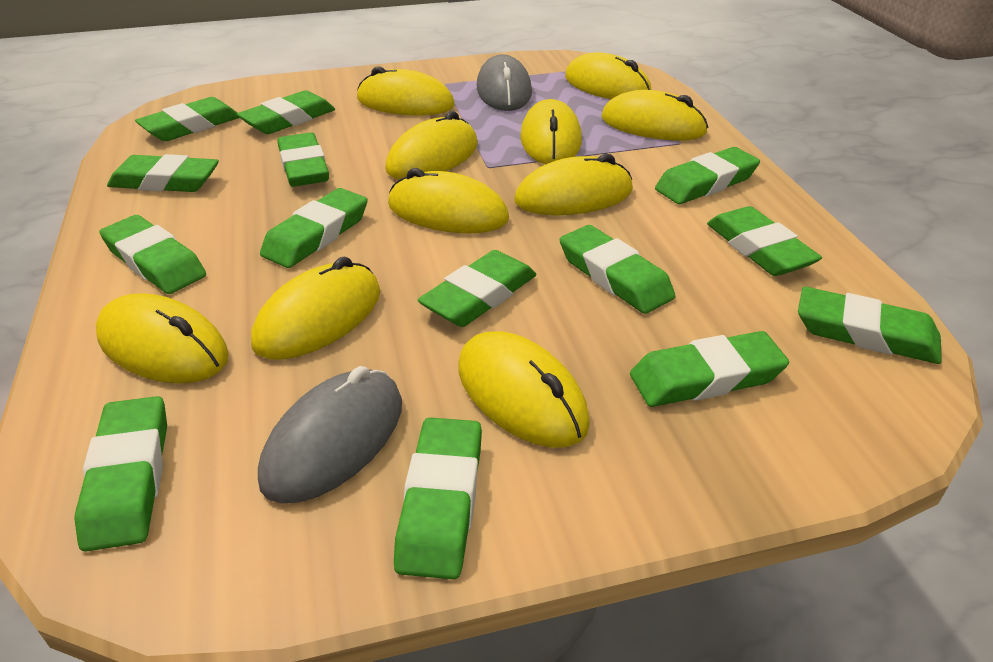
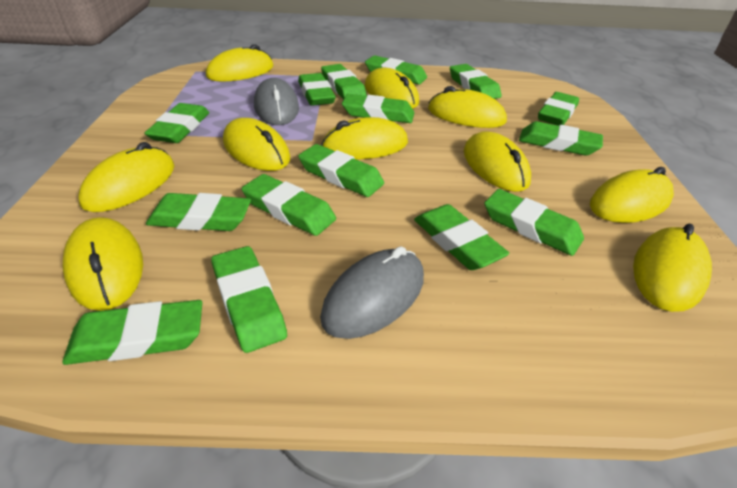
green eraser: 14 -> 15

